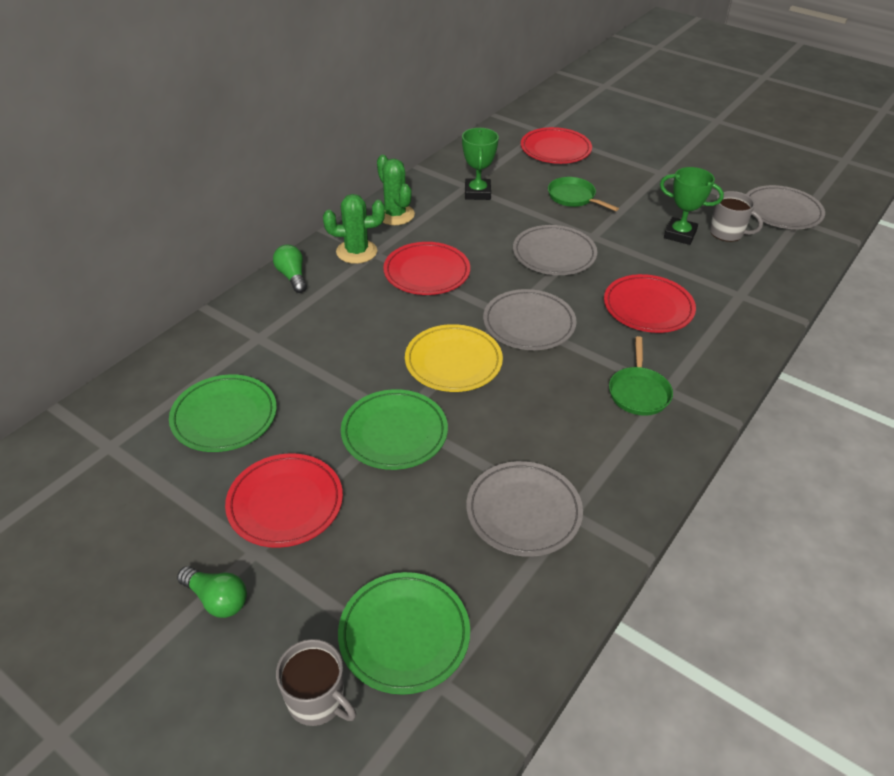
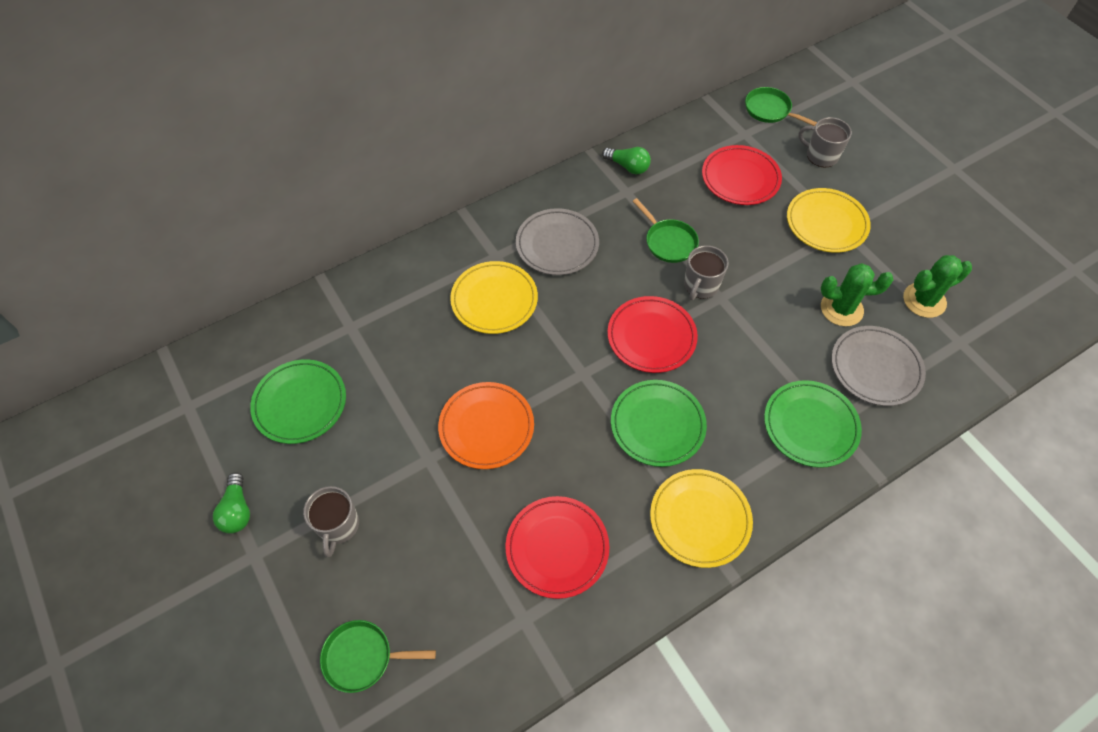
green pan: 2 -> 3
green trophy: 2 -> 0
grey mug: 2 -> 3
grey plate: 4 -> 2
orange plate: 0 -> 1
red plate: 4 -> 3
yellow plate: 1 -> 3

